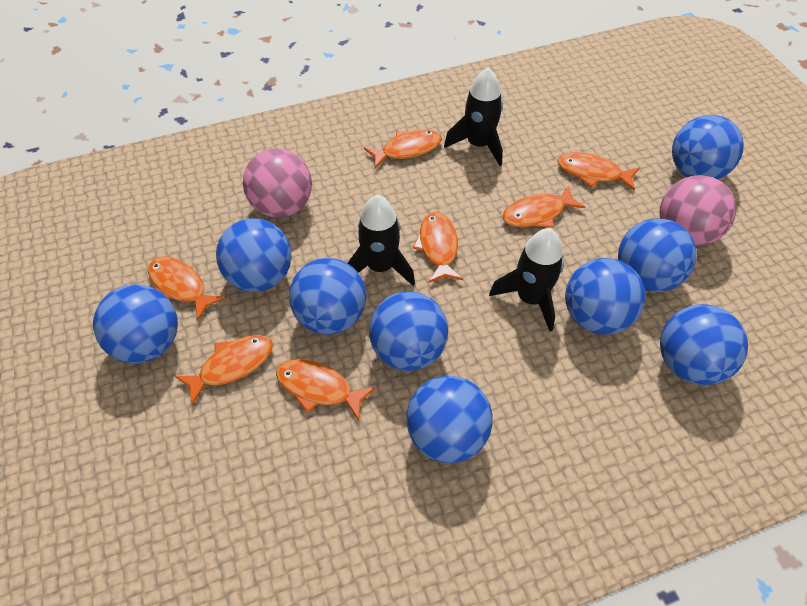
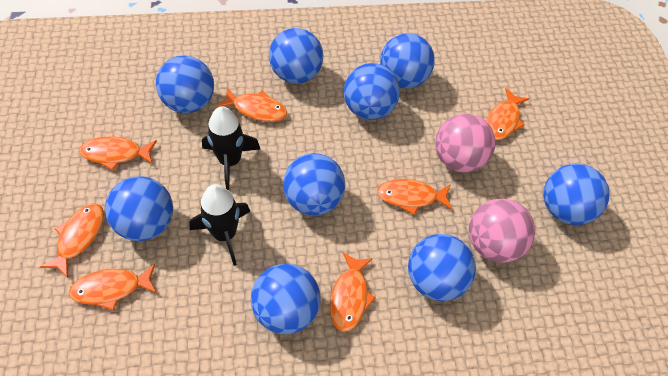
black rocket: 3 -> 2

